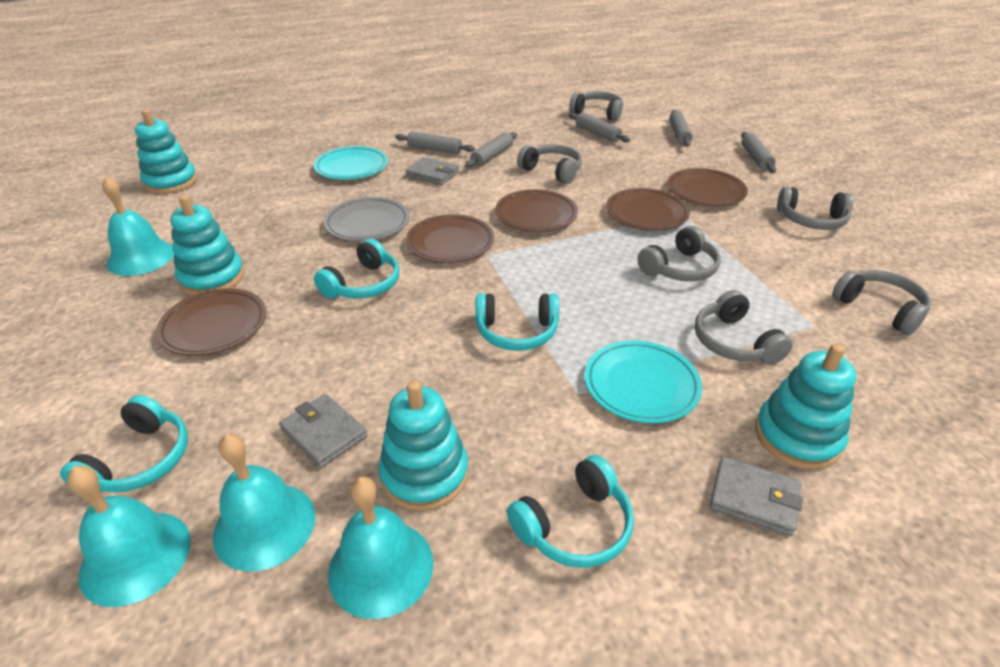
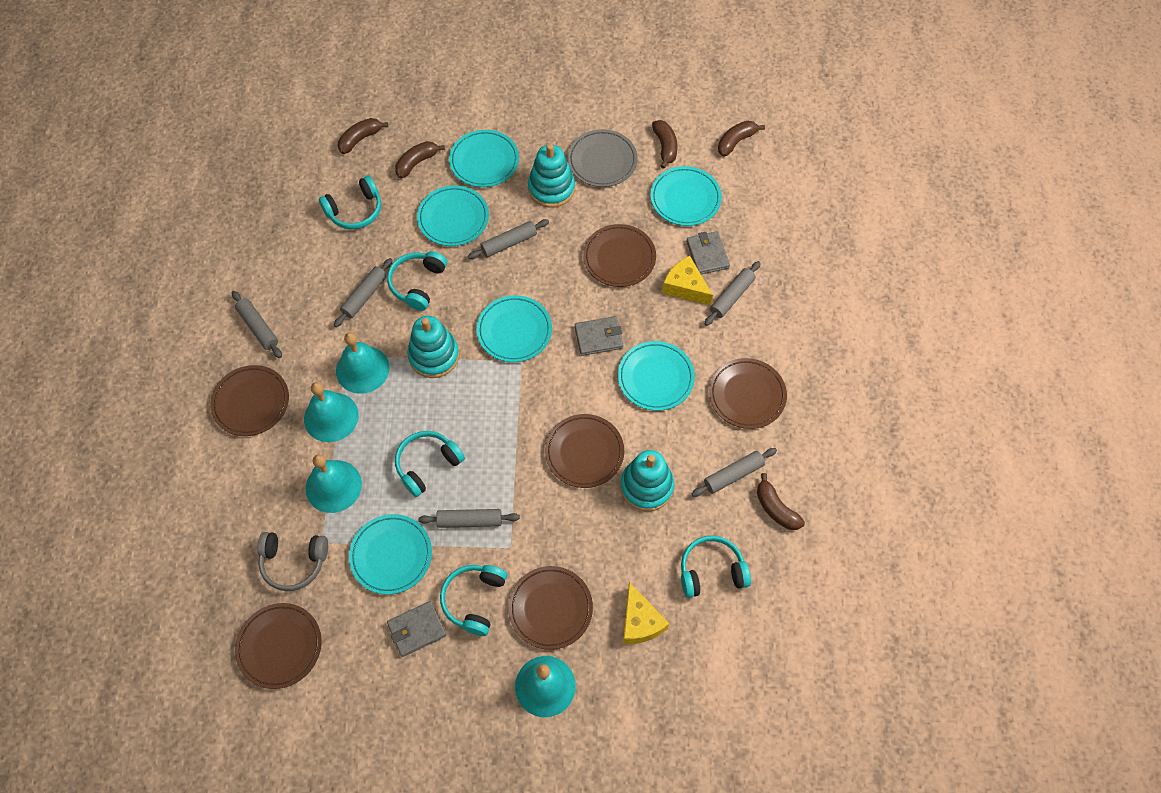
brown banana: 0 -> 5
brown plate: 5 -> 6
grey headphones: 6 -> 1
grey rolling pin: 5 -> 6
turquoise headphones: 4 -> 5
turquoise plate: 2 -> 6
turquoise stacking toy: 4 -> 3
yellow cheese: 0 -> 2

